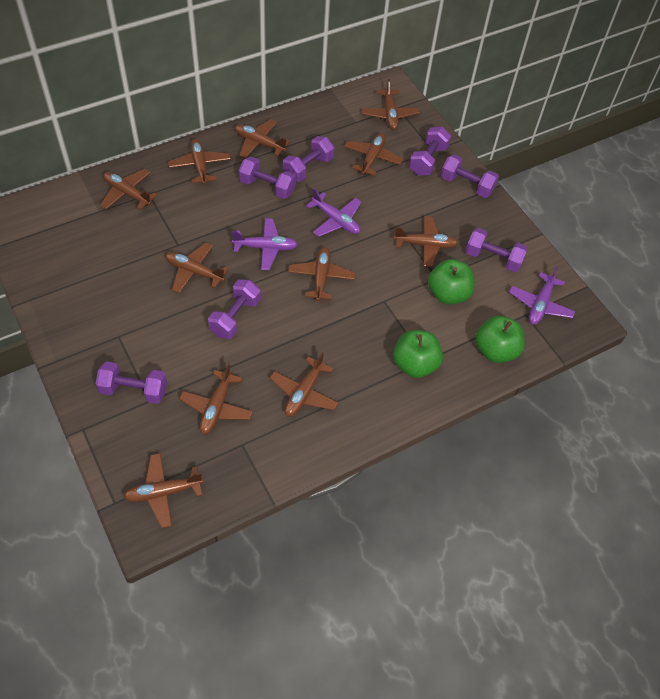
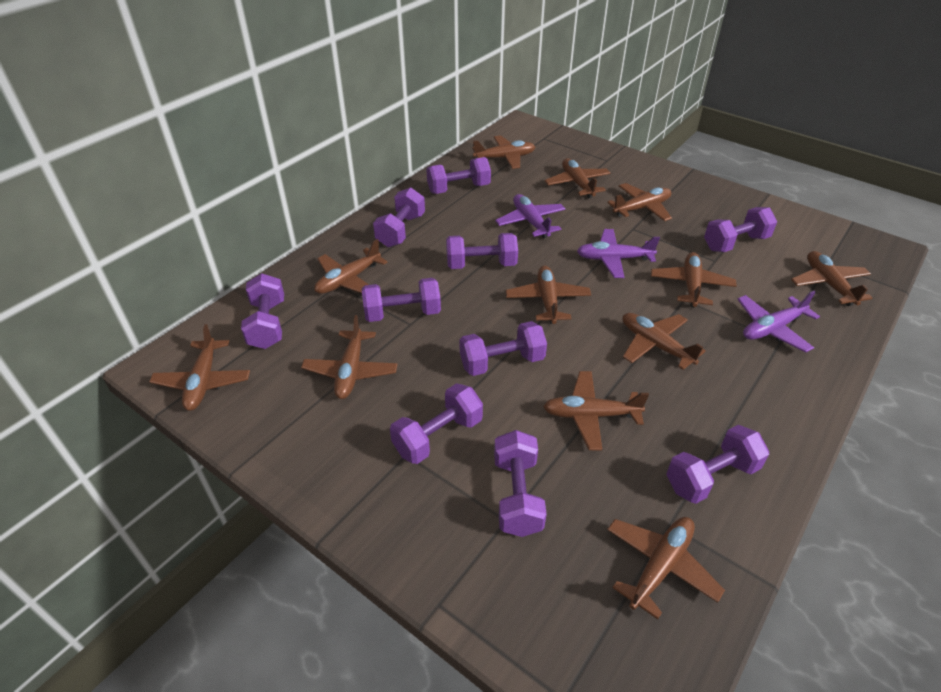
brown plane: 11 -> 12
green apple: 3 -> 0
purple dumbbell: 7 -> 10

